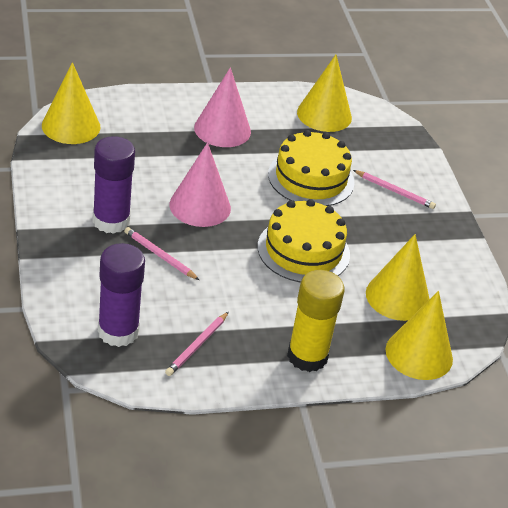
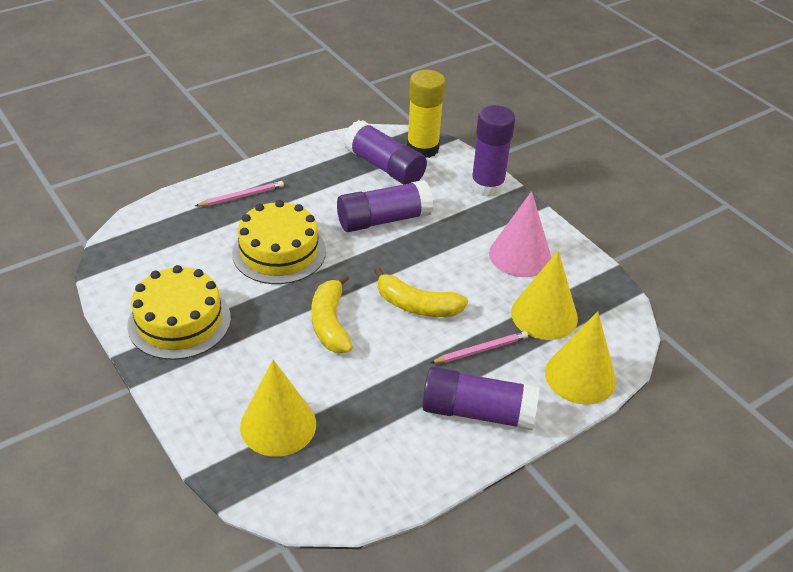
pink cone: 2 -> 1
pink pencil: 3 -> 2
purple glue stick: 2 -> 4
yellow banana: 0 -> 2
yellow cone: 4 -> 3

